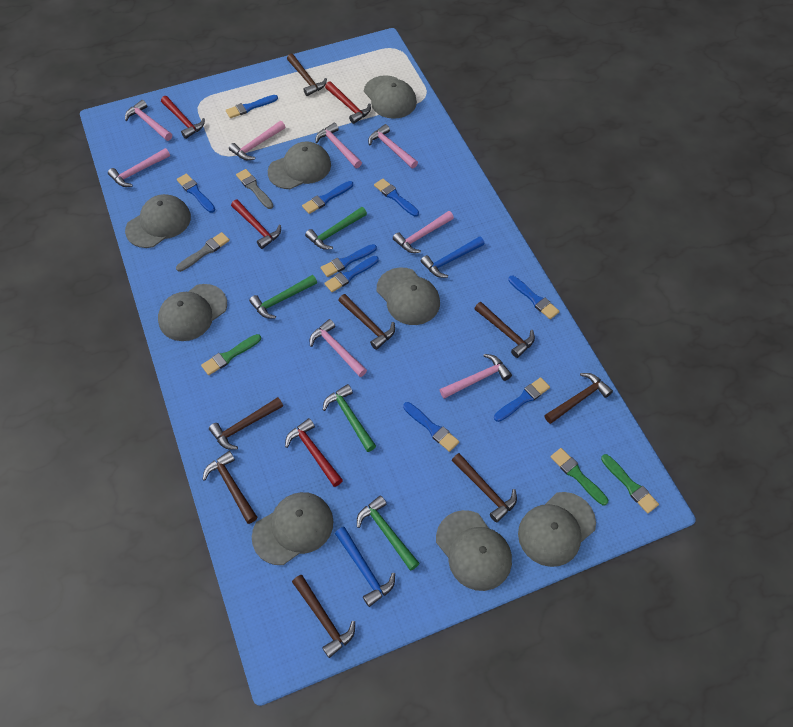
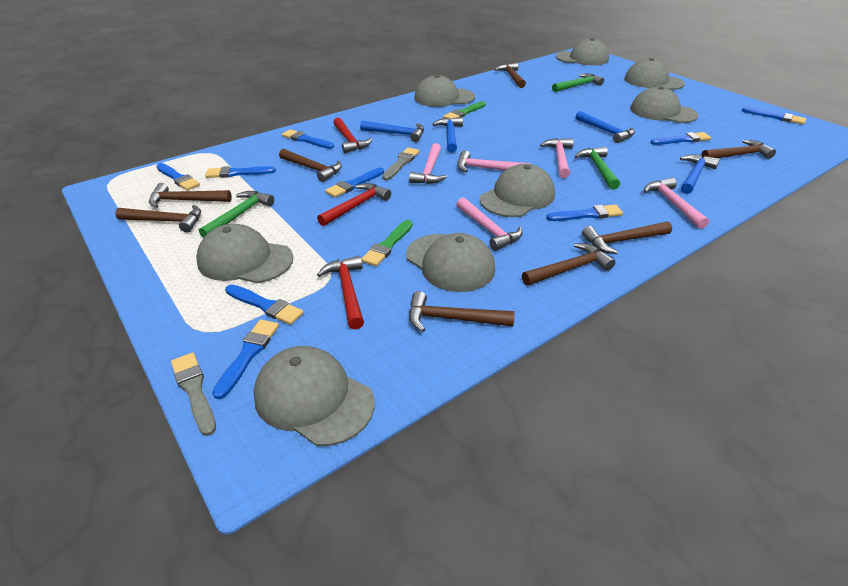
blue hammer: 2 -> 4
green brush: 3 -> 2
green hammer: 4 -> 3
pink hammer: 8 -> 5
red hammer: 4 -> 3

